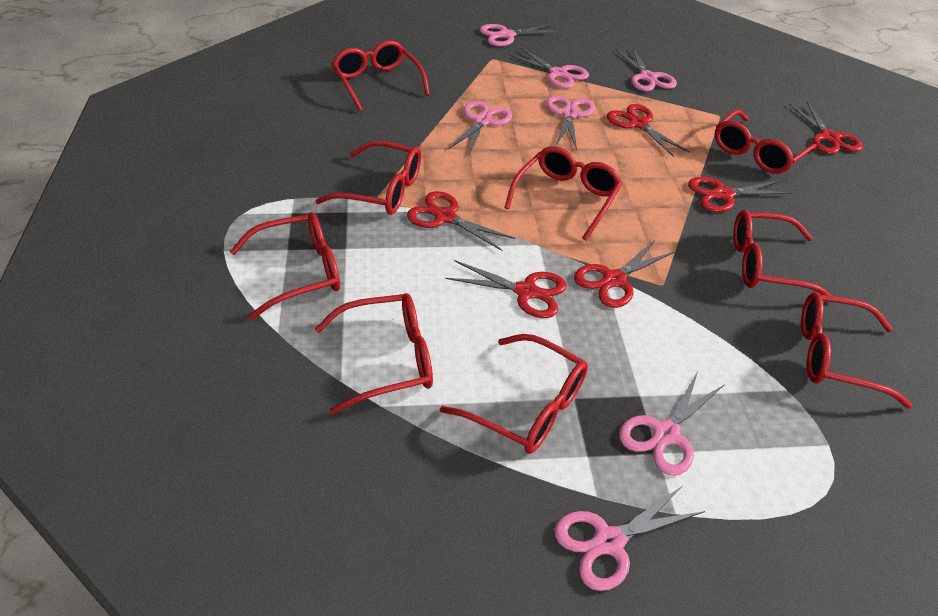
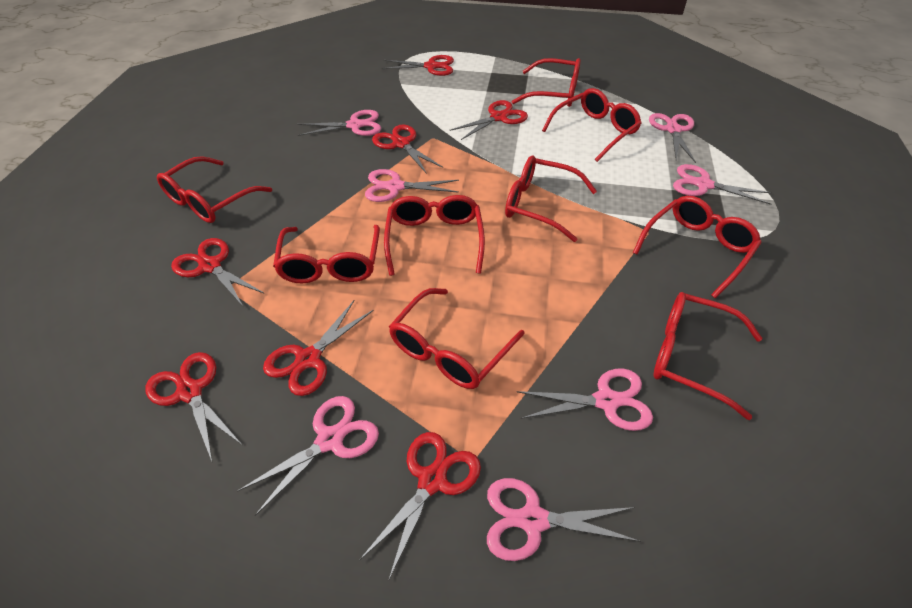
red scissors: 6 -> 7

